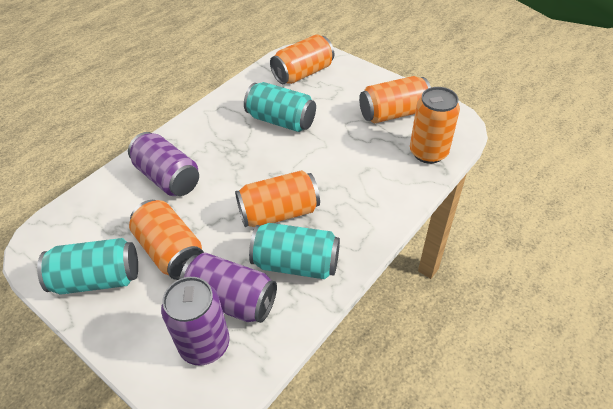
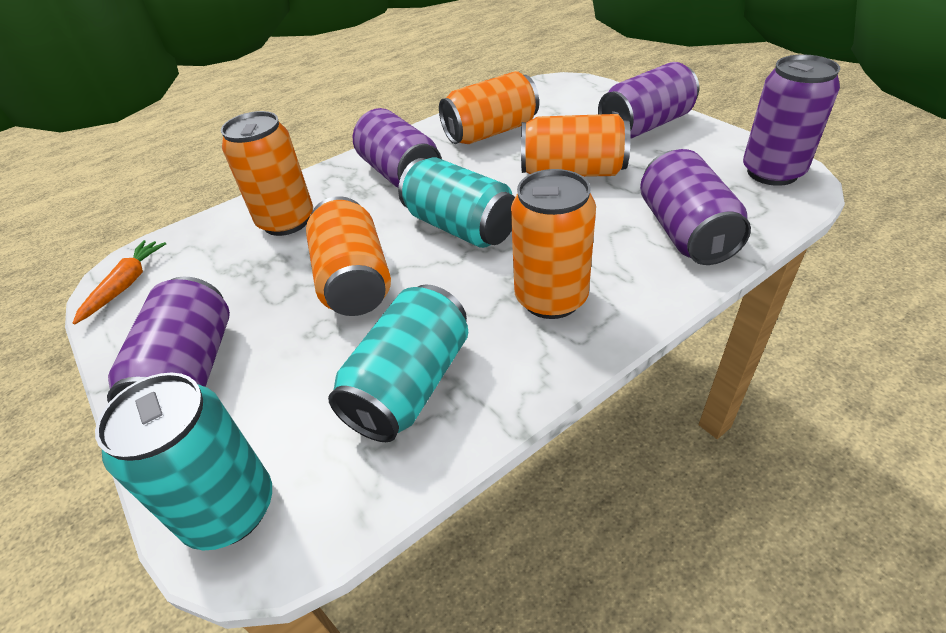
orange carrot: 0 -> 1
purple can: 3 -> 5

